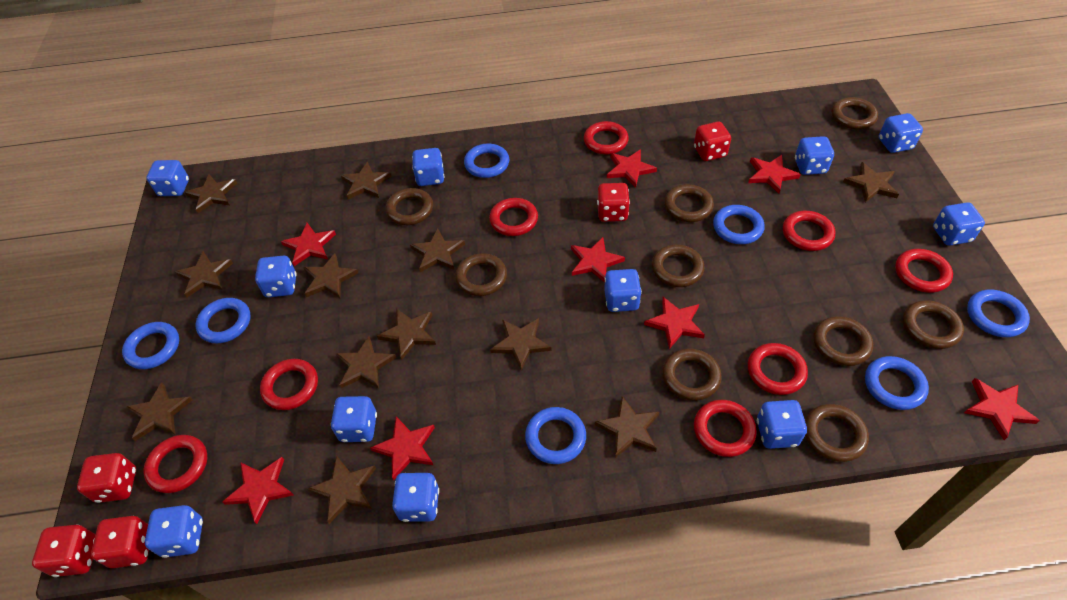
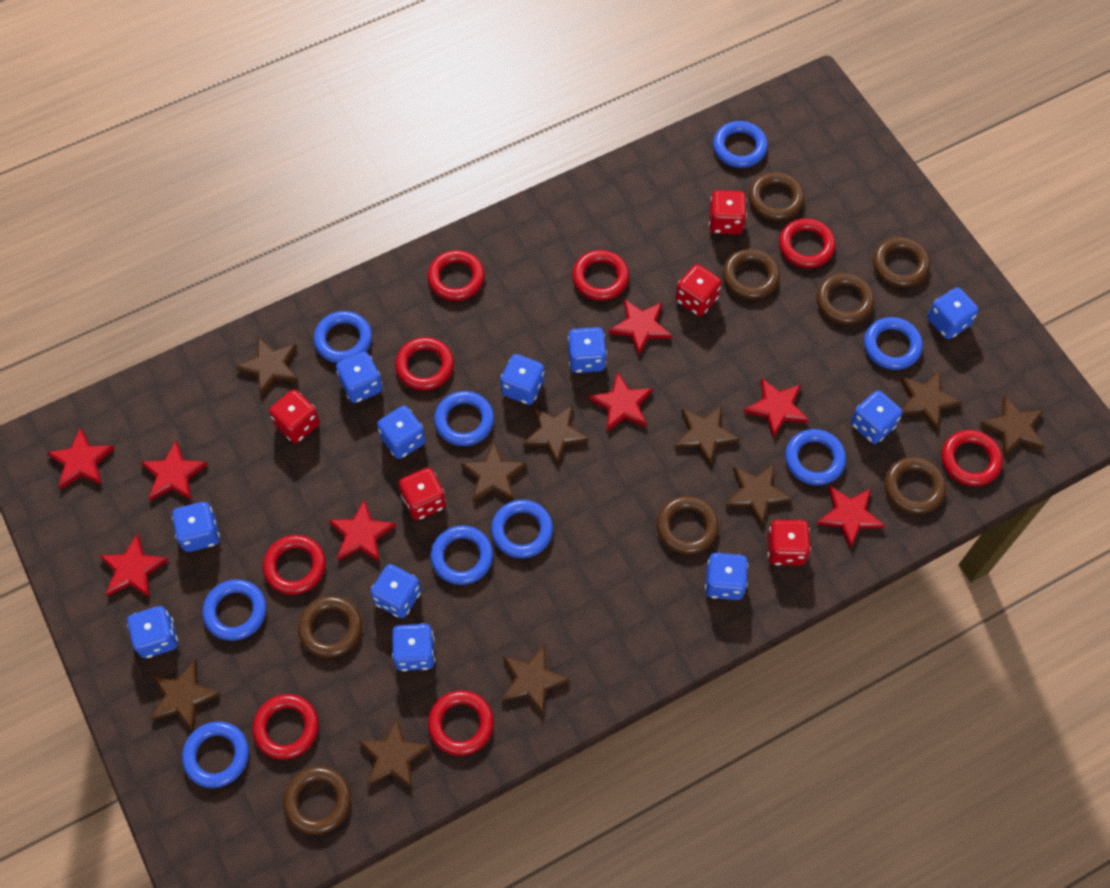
blue ring: 7 -> 9
brown ring: 9 -> 8
brown star: 12 -> 10

